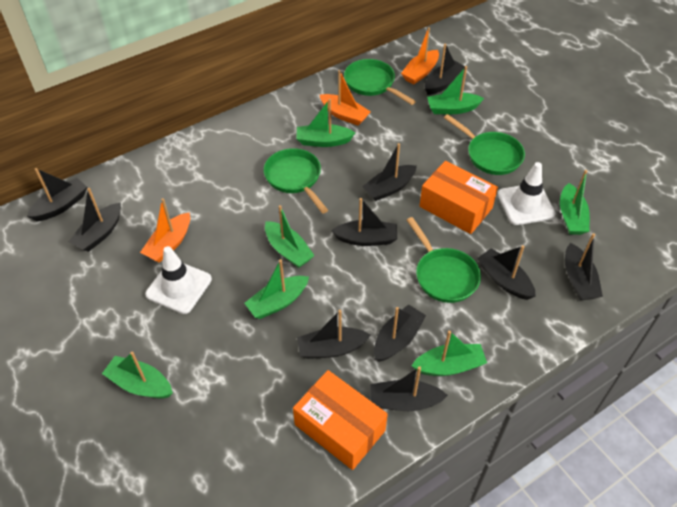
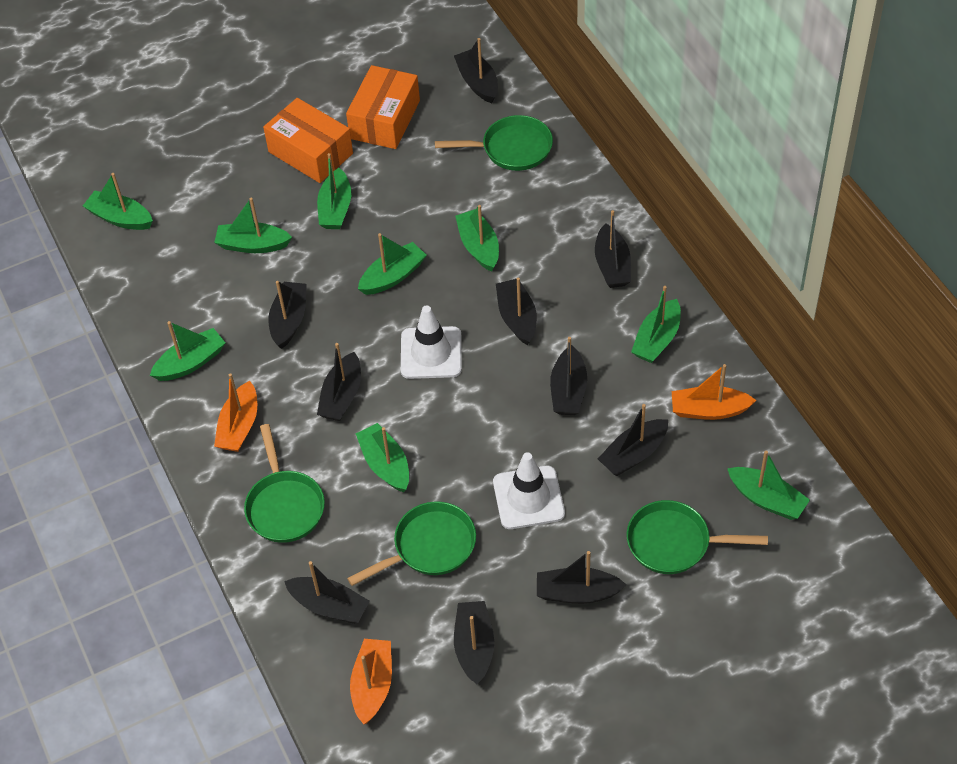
green boat: 7 -> 9

